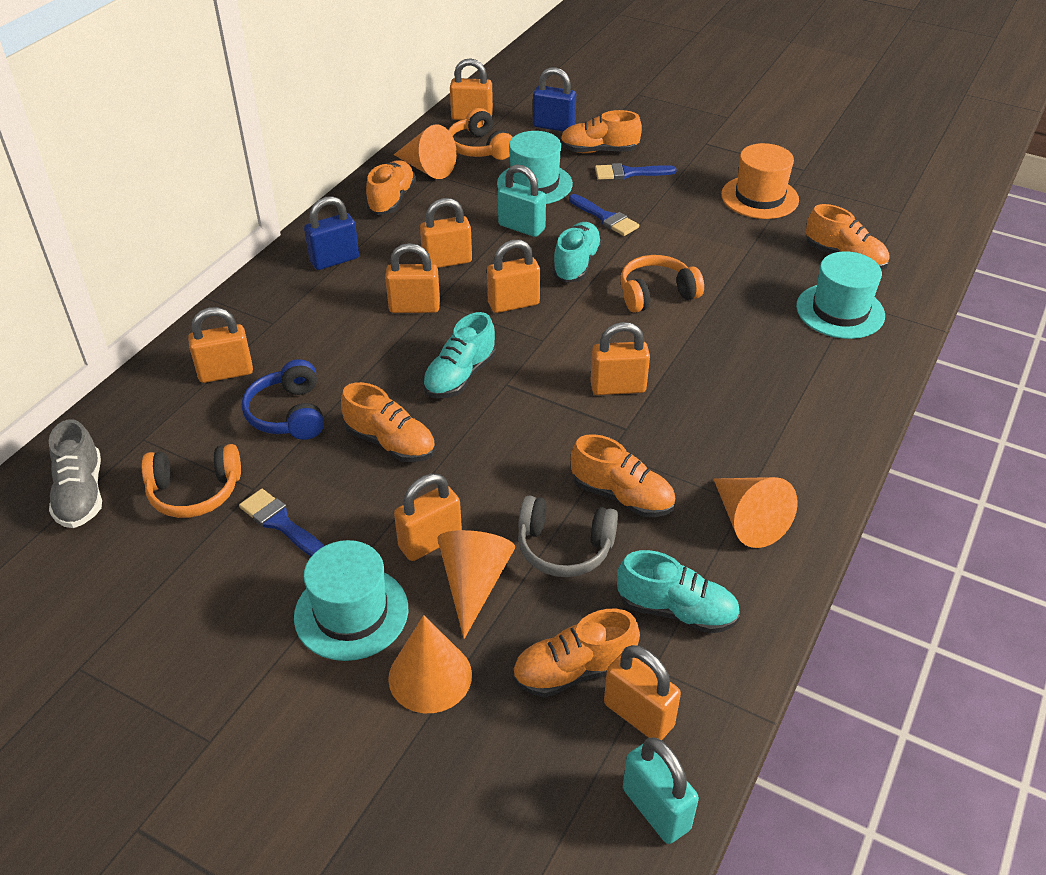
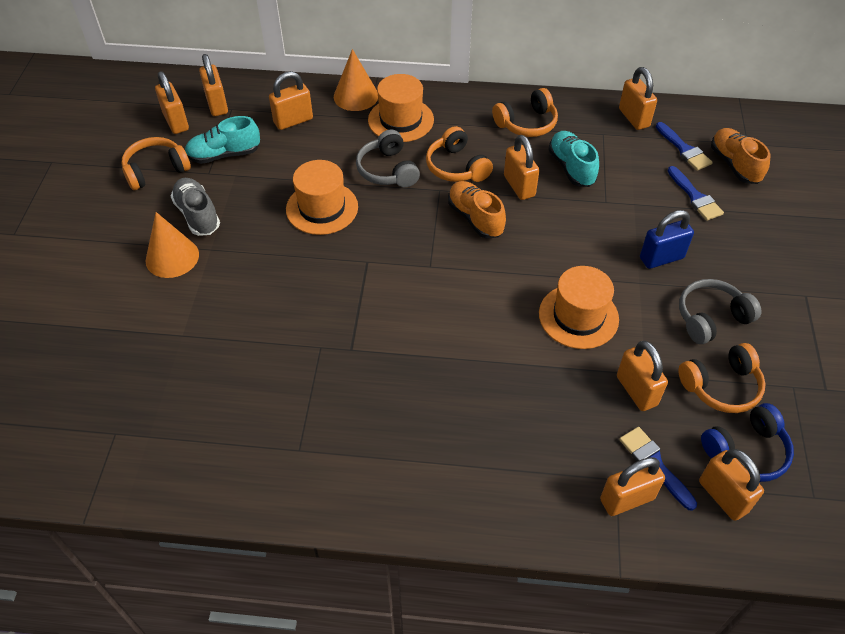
blue padlock: 2 -> 1
grey headphones: 1 -> 2
orange cone: 4 -> 2
orange hat: 1 -> 3
orange headphones: 3 -> 4
orange shoe: 6 -> 2
turquoise hat: 3 -> 0
turquoise padlock: 2 -> 0
turquoise shoe: 3 -> 2

